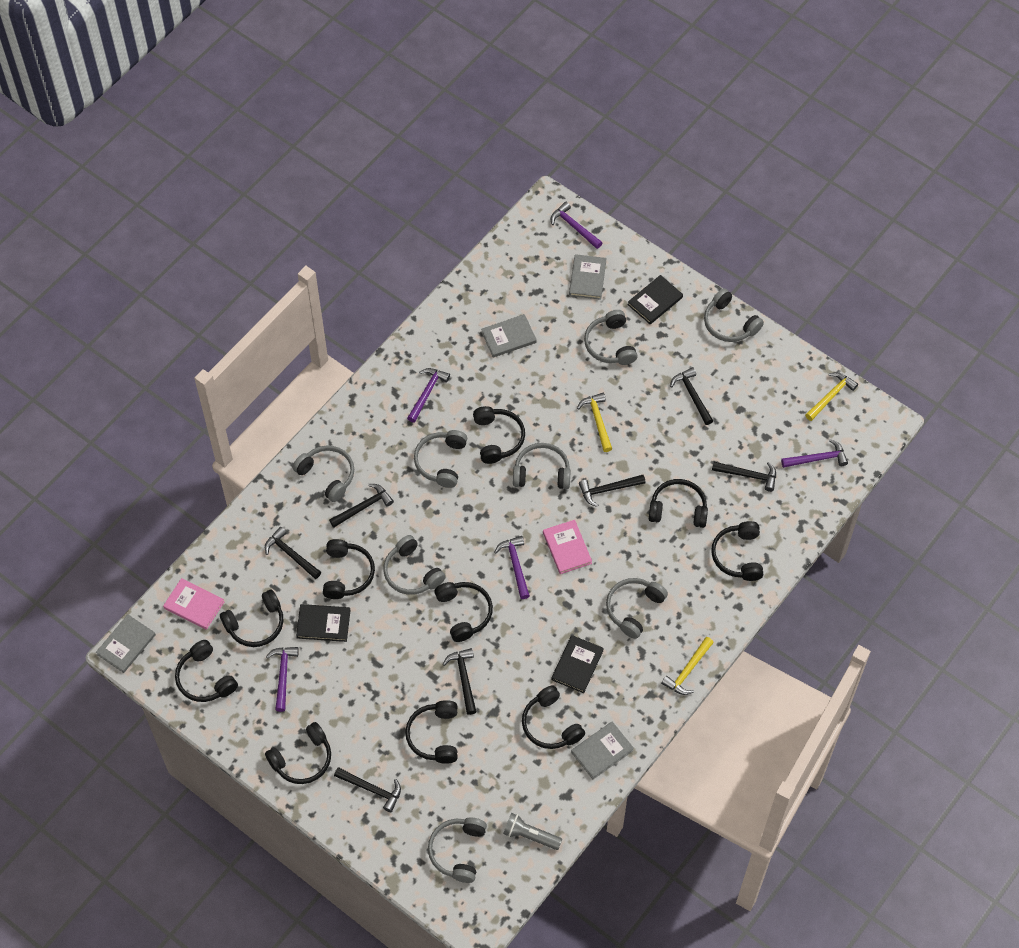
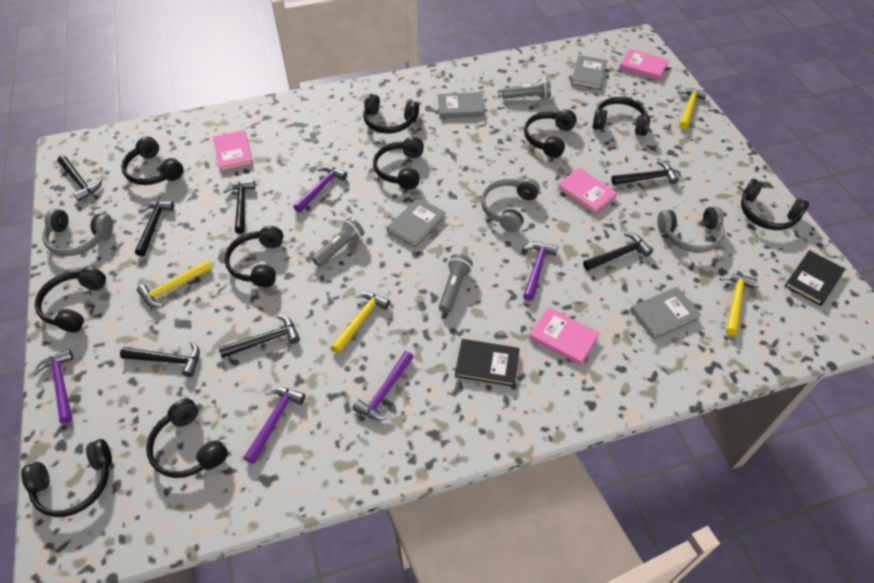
black book: 3 -> 2
grey flashlight: 1 -> 3
grey headphones: 8 -> 3
pink book: 2 -> 4
yellow hammer: 3 -> 4

